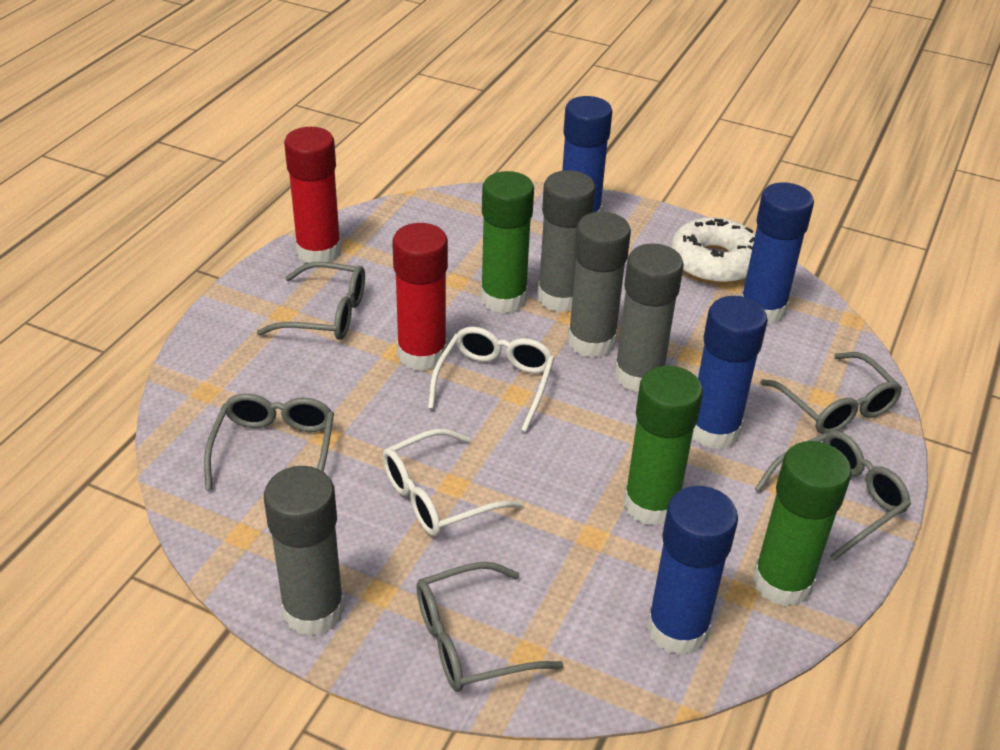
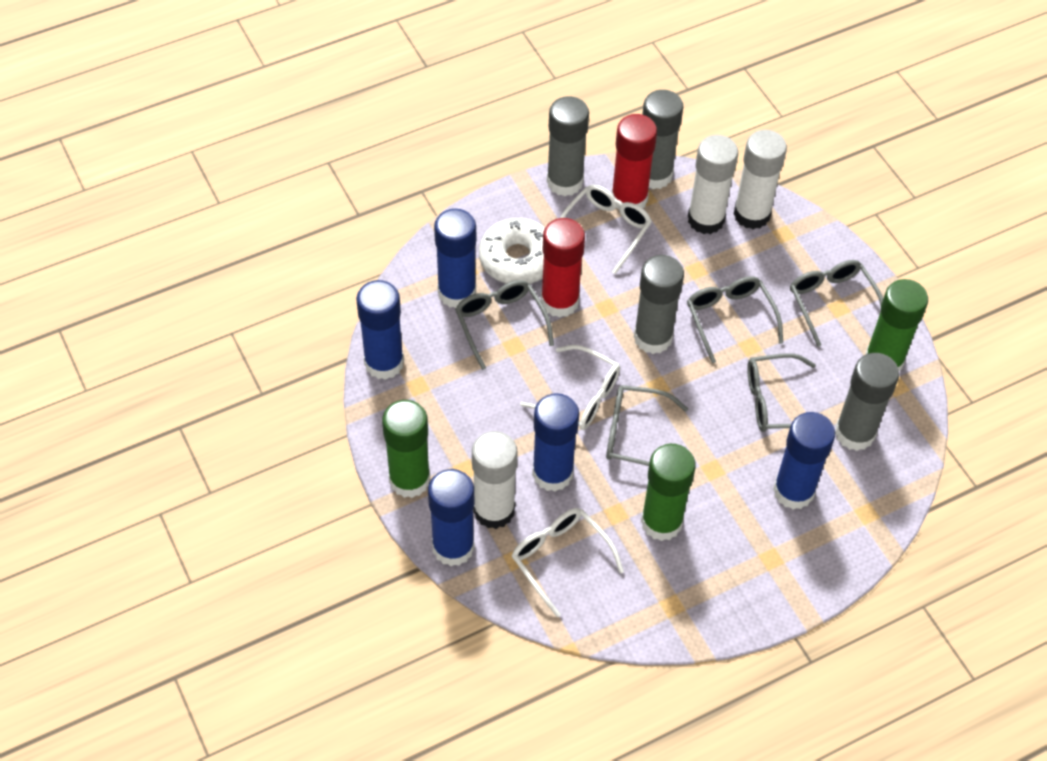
blue glue stick: 4 -> 5
white glasses: 2 -> 3
white glue stick: 0 -> 3

